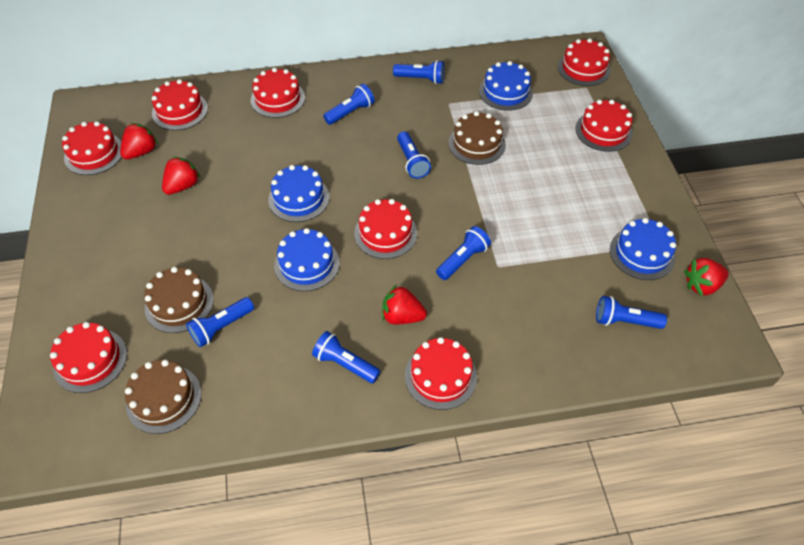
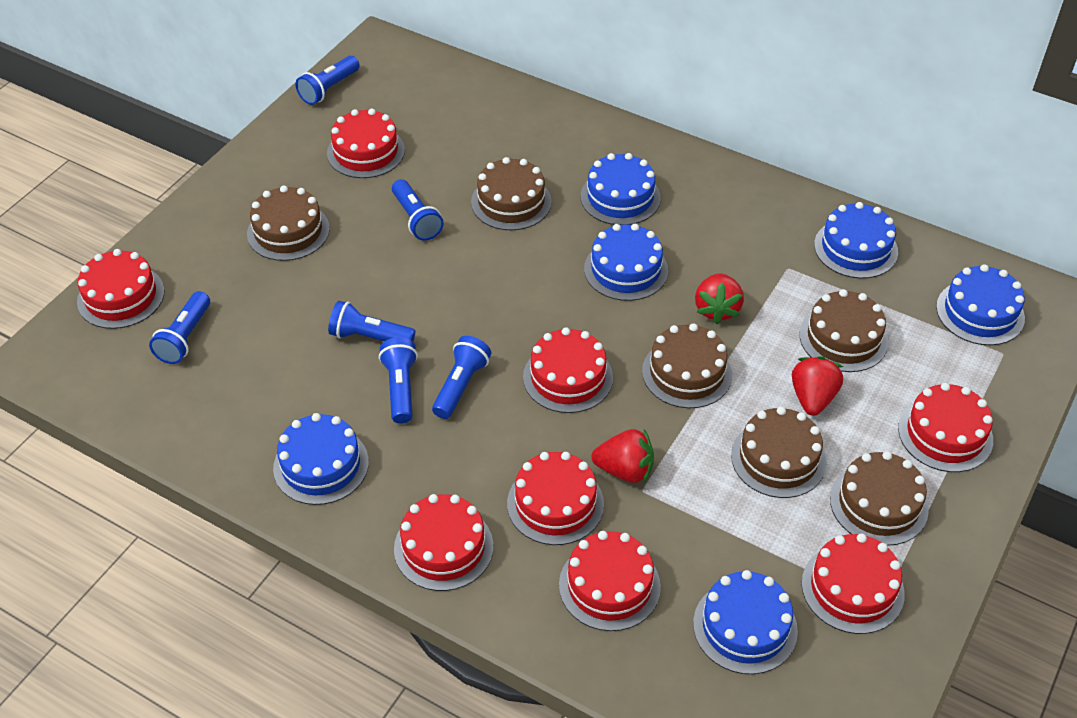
blue cake: 4 -> 6
blue flashlight: 7 -> 6
brown cake: 3 -> 6
red strawberry: 4 -> 3

